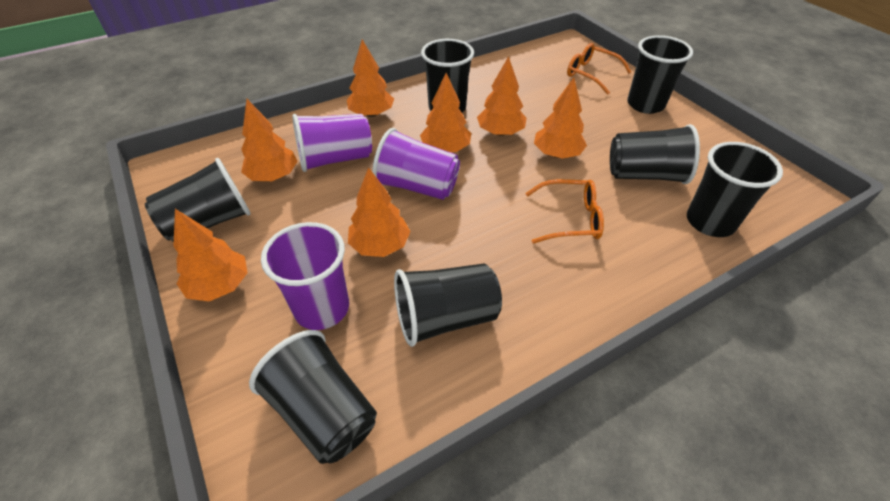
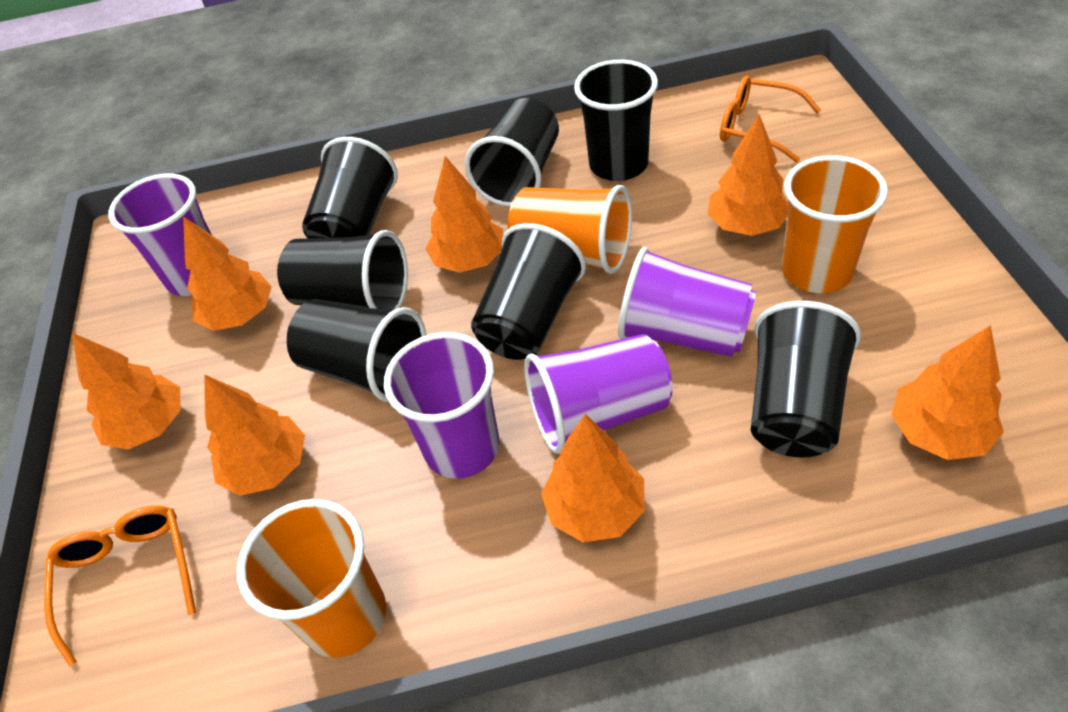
orange cup: 0 -> 3
purple cup: 3 -> 4

